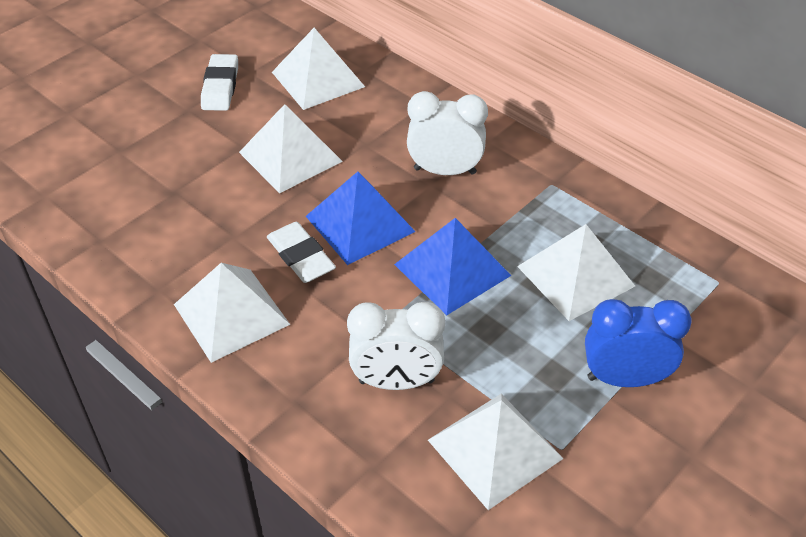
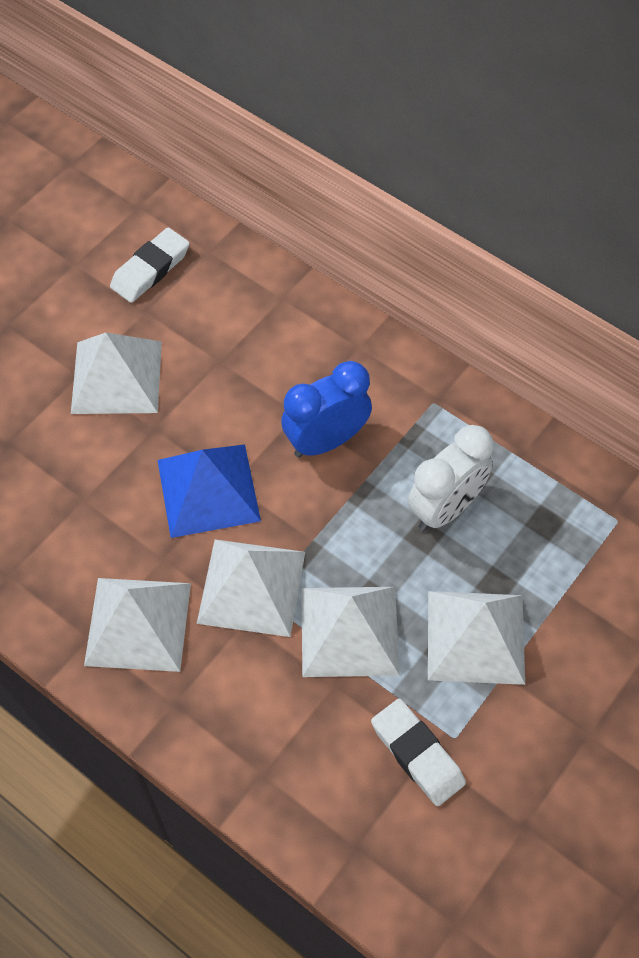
blue pyramid: 2 -> 1
white clock: 2 -> 1

